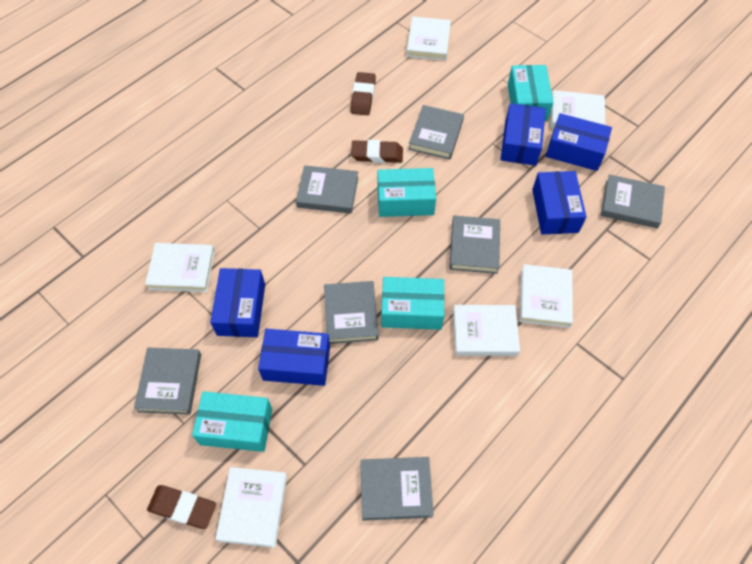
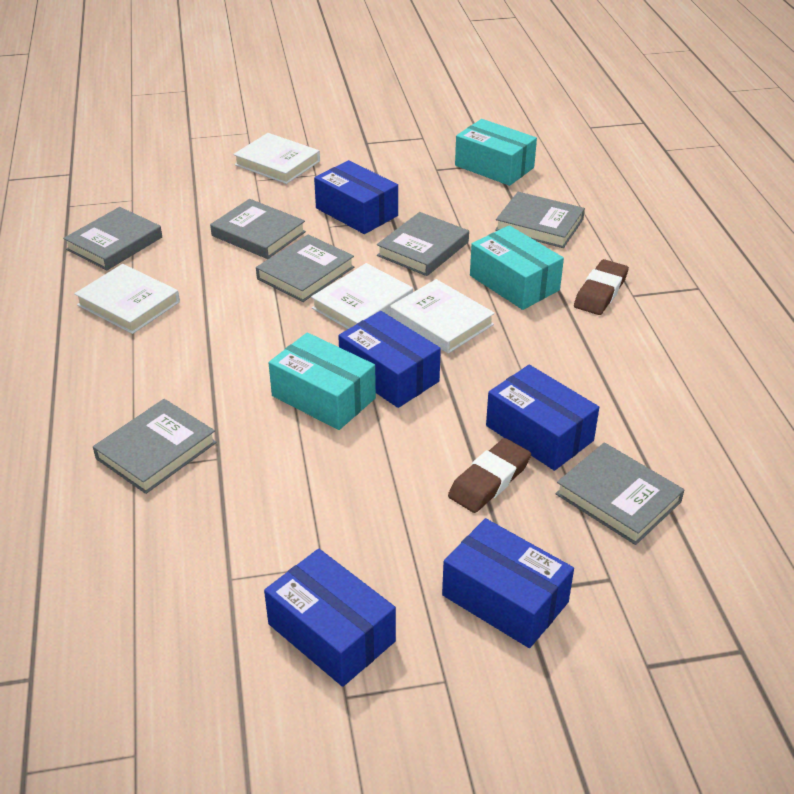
brown eraser: 3 -> 2
turquoise box: 4 -> 3
white book: 6 -> 4

